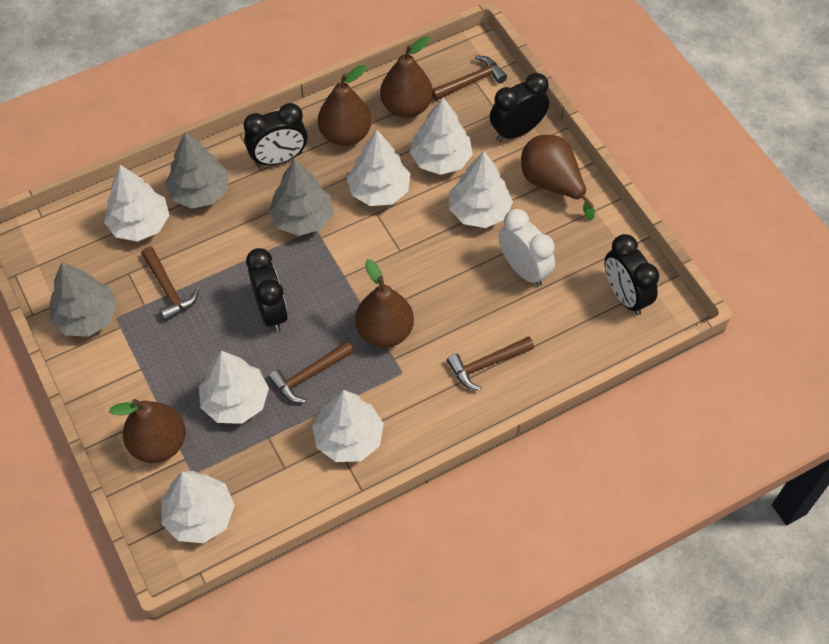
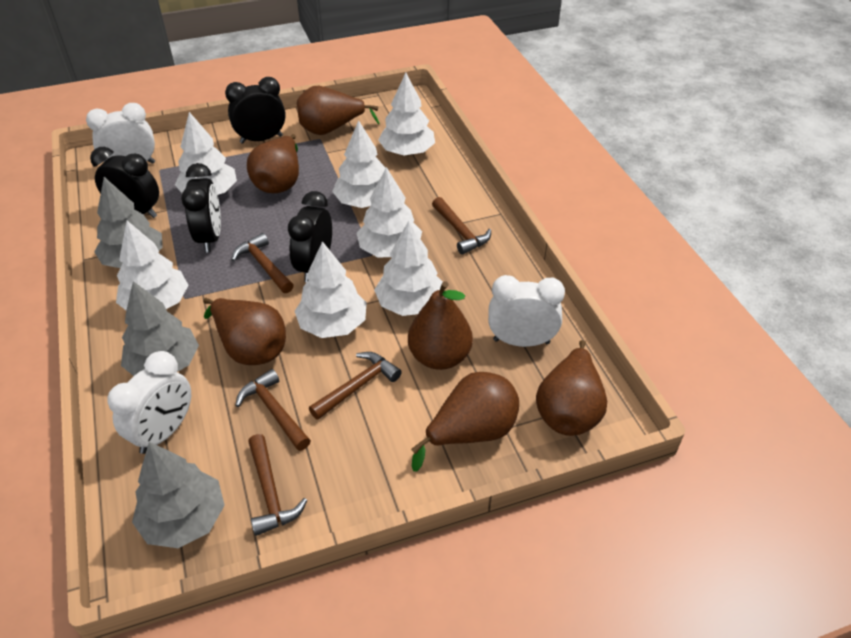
brown hammer: 4 -> 5
brown pear: 5 -> 6
white clock: 1 -> 3

